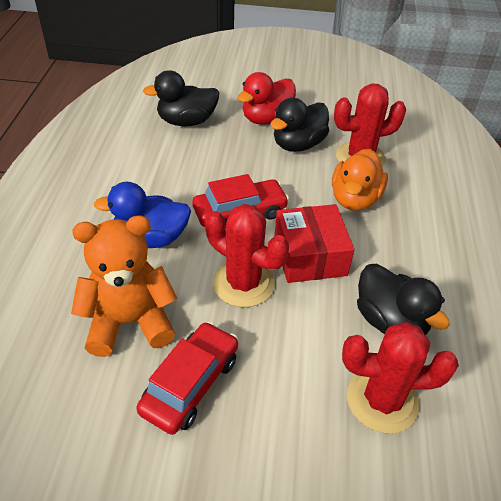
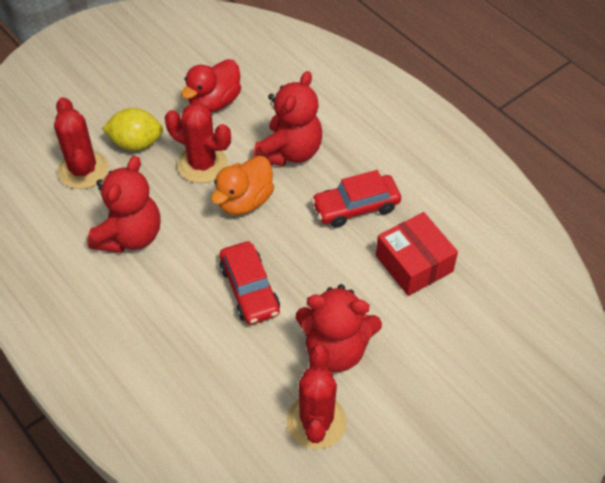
black duck: 3 -> 0
blue duck: 1 -> 0
orange teddy bear: 1 -> 0
red teddy bear: 0 -> 3
yellow lemon: 0 -> 1

